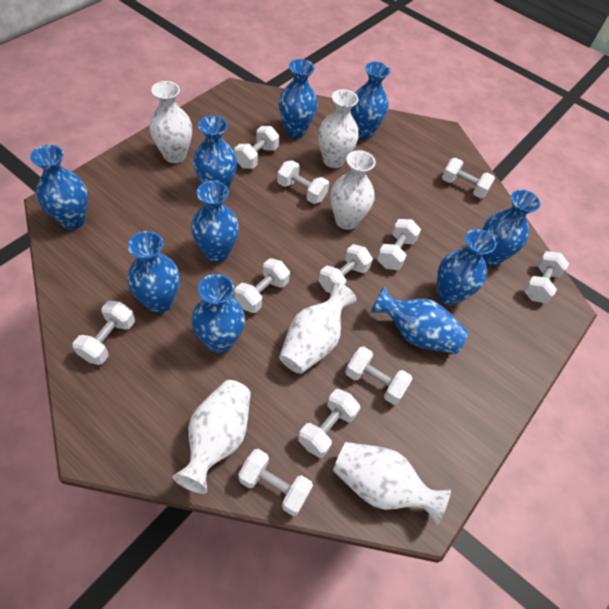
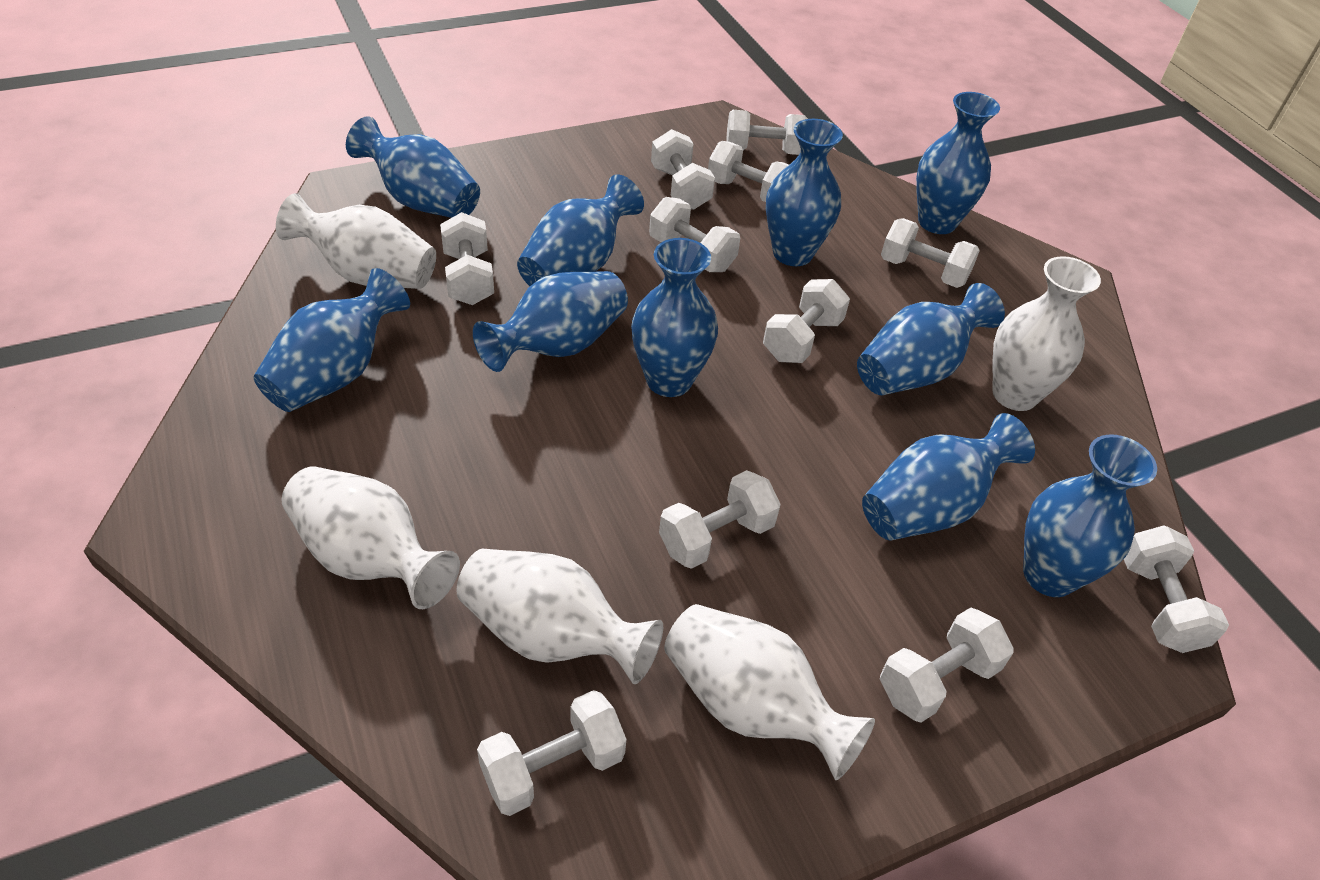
white vase: 6 -> 5

